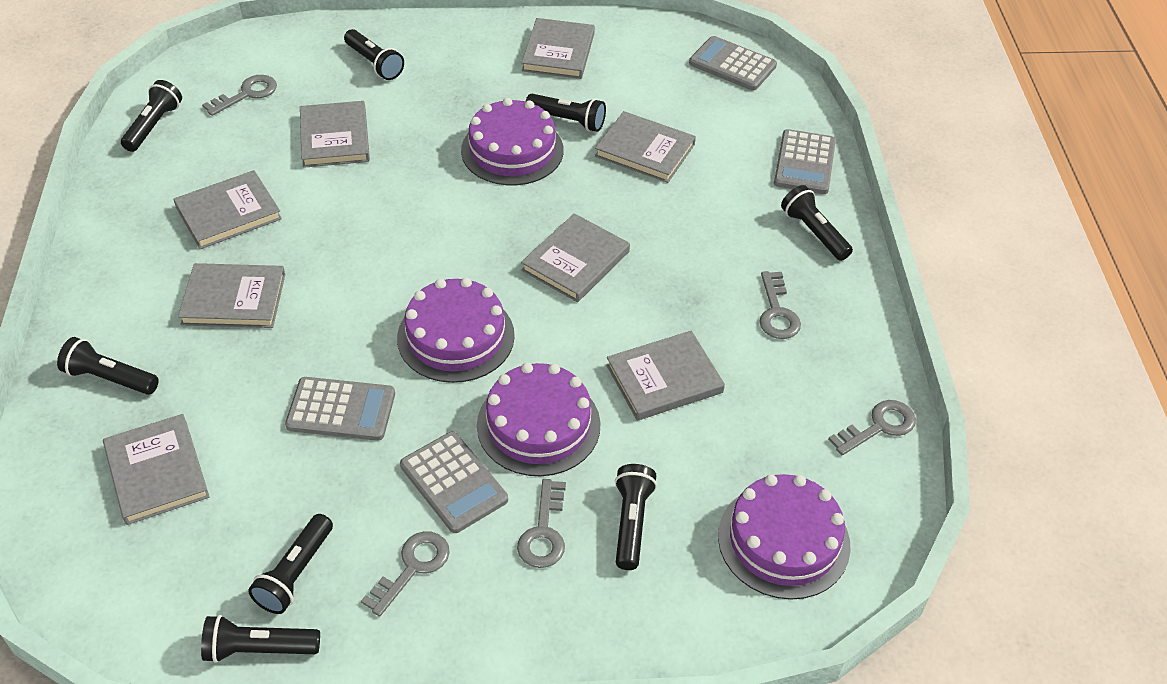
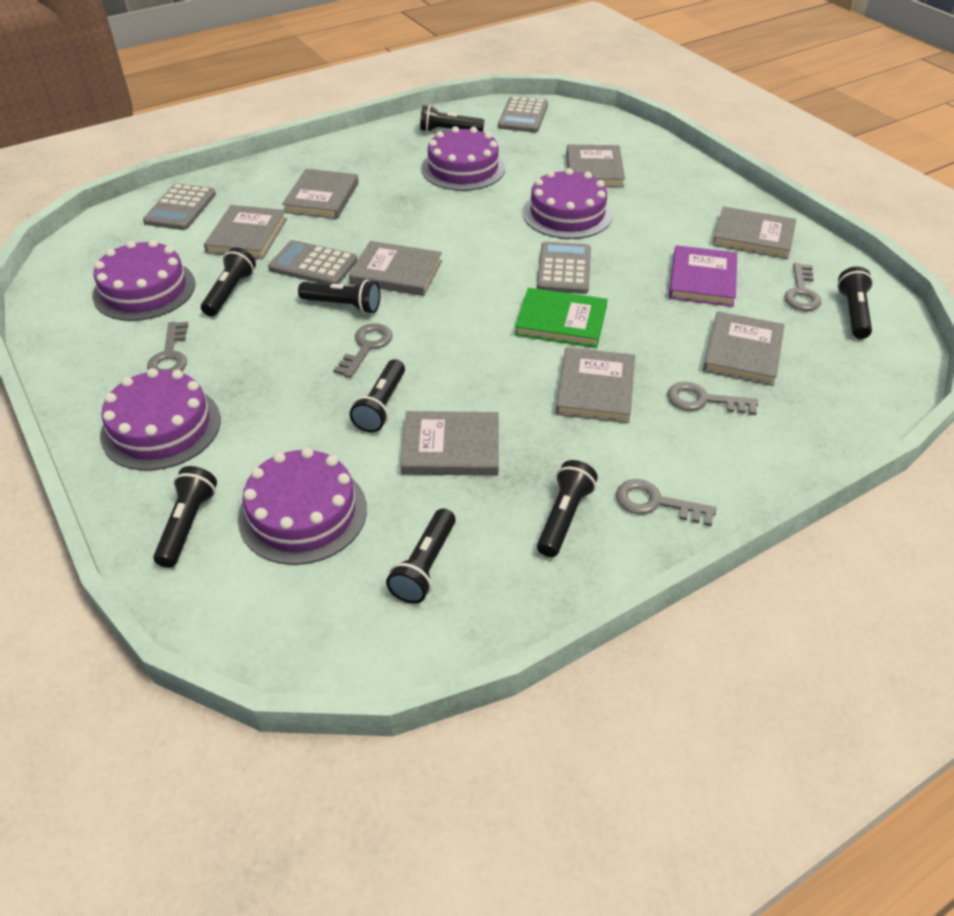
green book: 0 -> 1
purple book: 0 -> 1
purple cake: 4 -> 5

